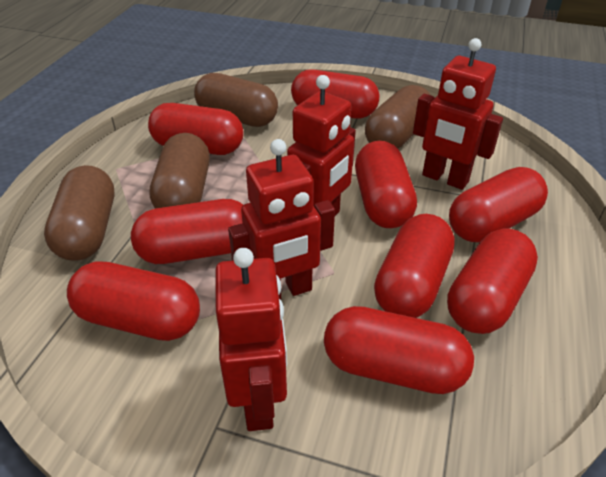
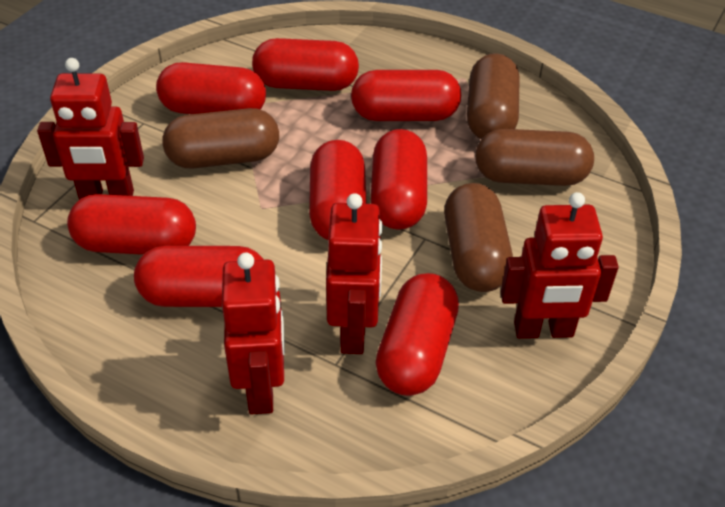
red capsule: 9 -> 8

